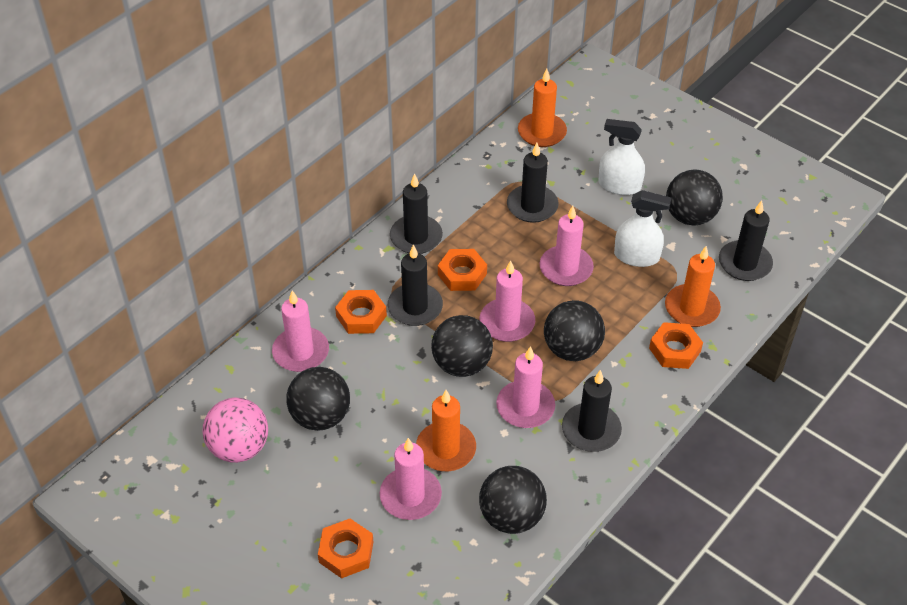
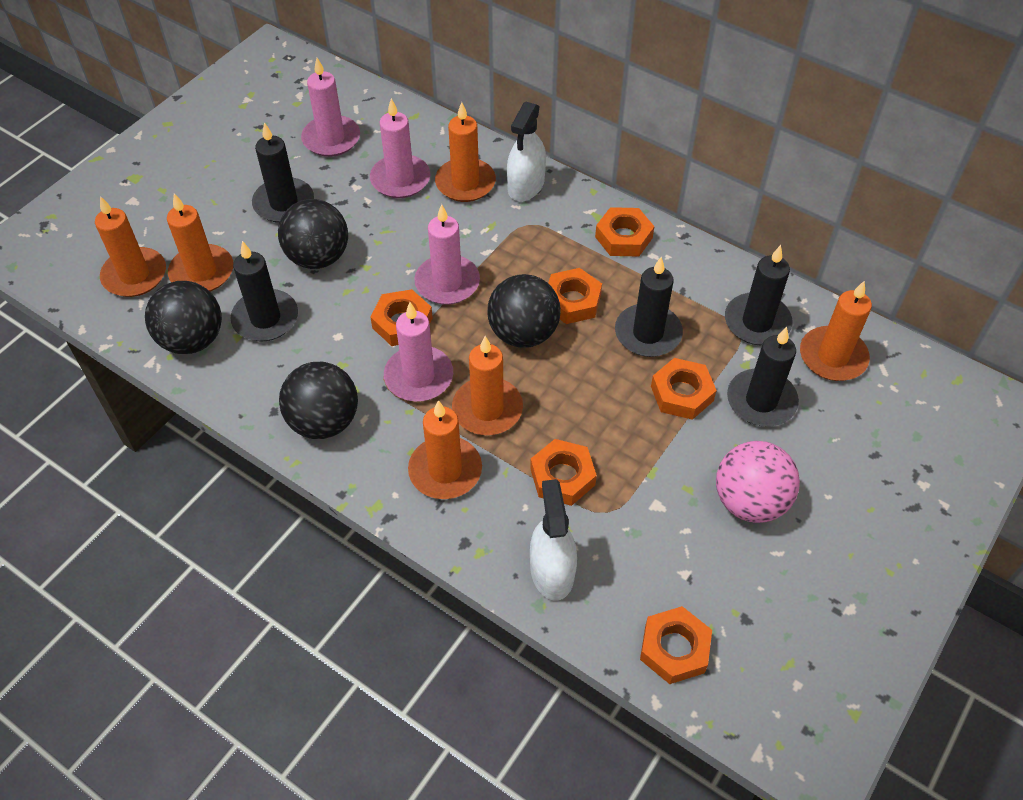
black ball: 5 -> 4
orange candle: 3 -> 6
orange nut: 4 -> 6
pink candle: 5 -> 4

